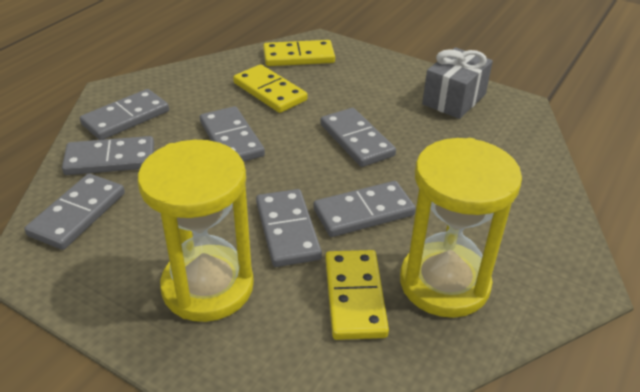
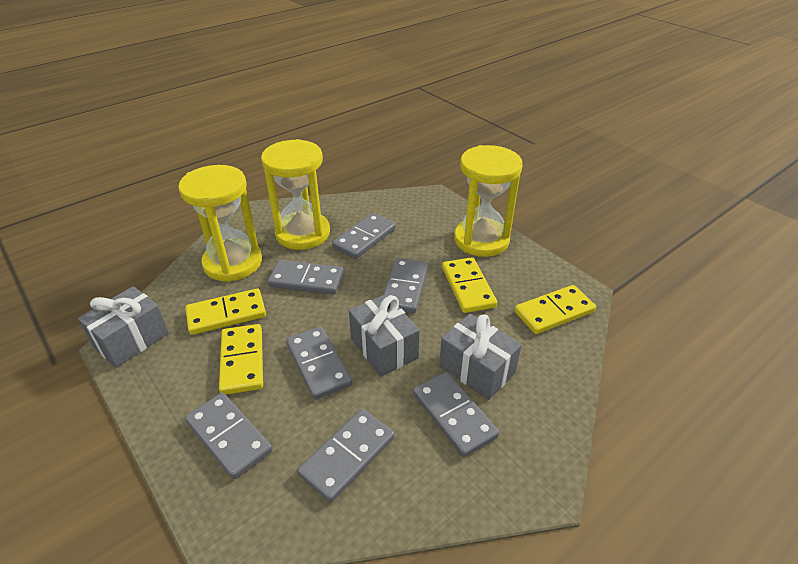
grey gift: 1 -> 3
yellow domino: 3 -> 4
yellow hourglass: 2 -> 3

